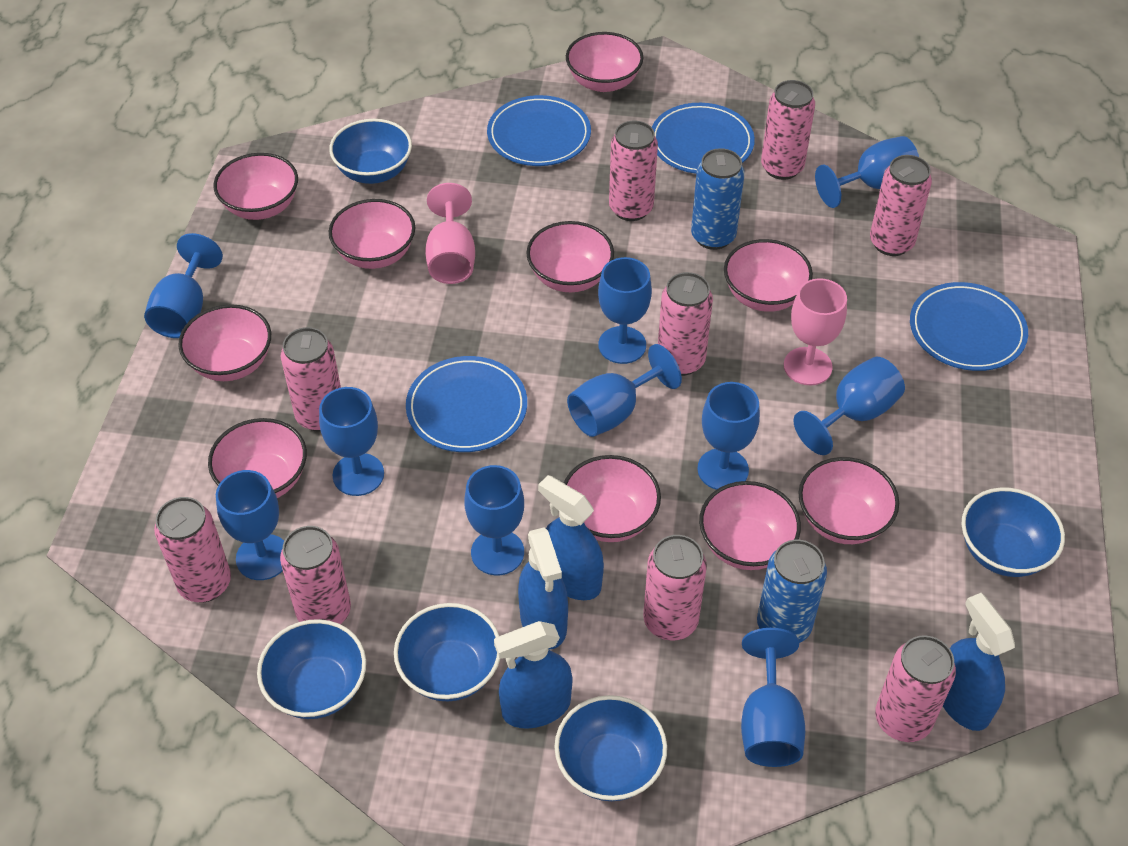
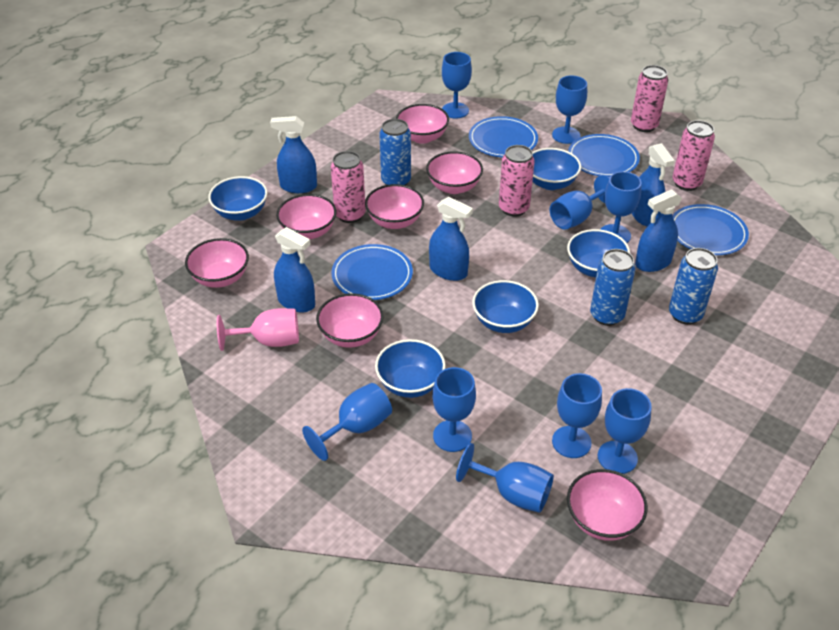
blue can: 2 -> 3
blue goblet: 10 -> 9
blue spray bottle: 4 -> 5
pink bowl: 10 -> 7
pink can: 9 -> 4
pink goblet: 2 -> 1

